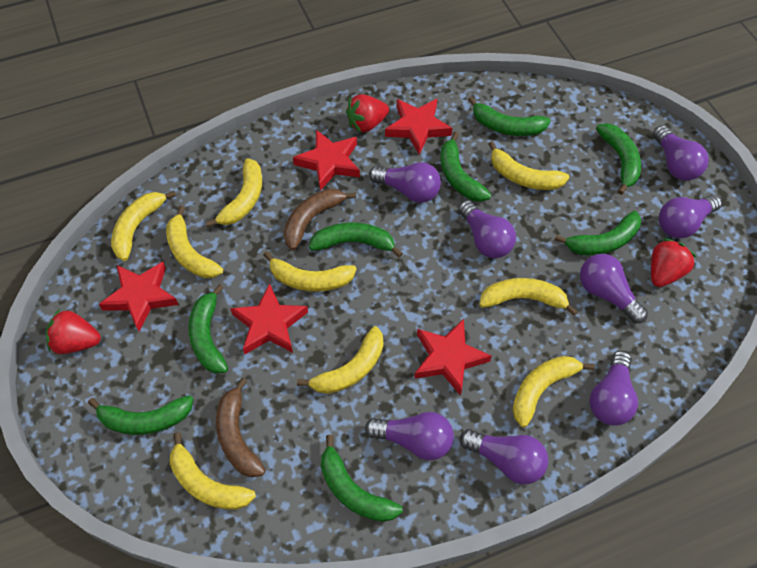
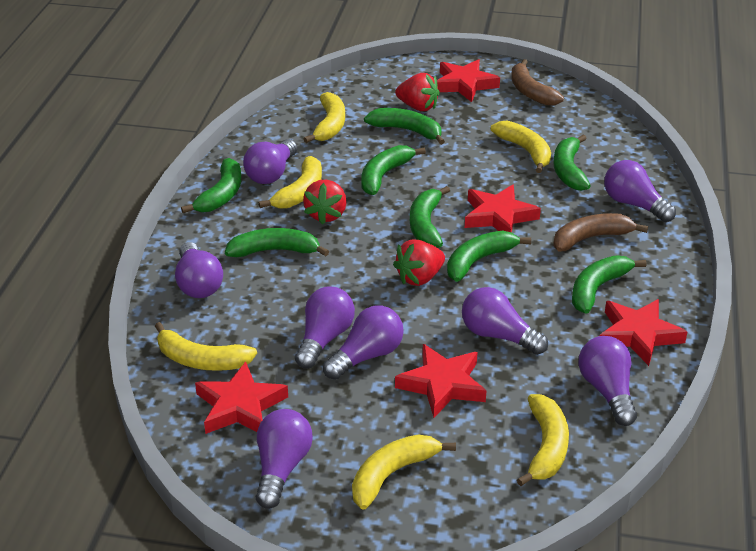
yellow banana: 9 -> 6

